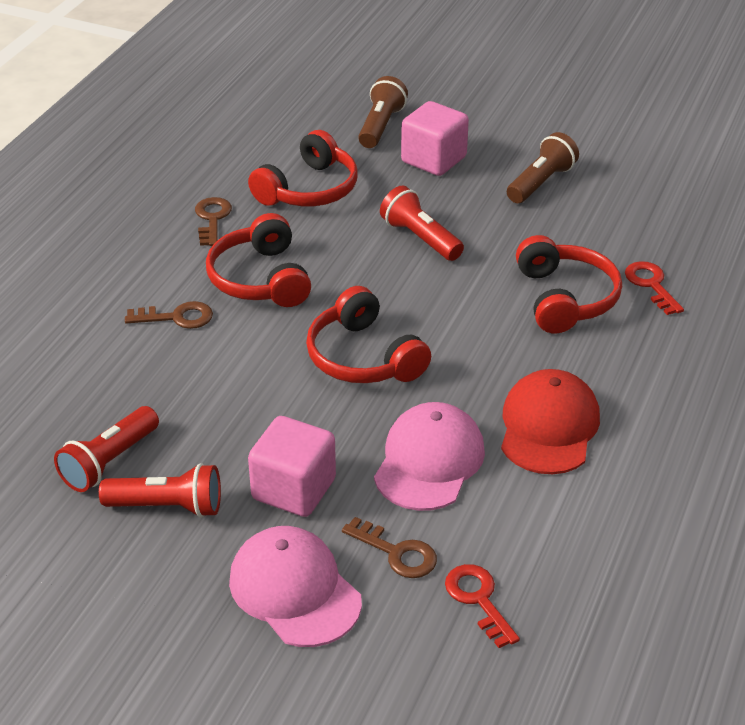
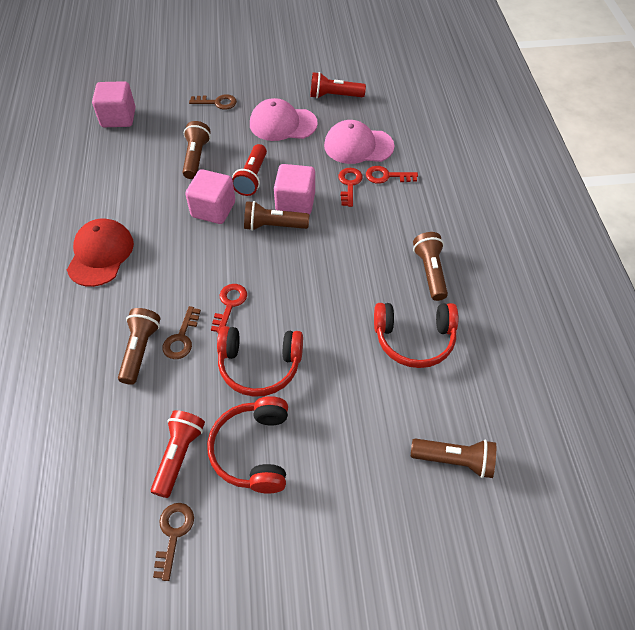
brown flashlight: 2 -> 5
pink cube: 2 -> 3
red headphones: 4 -> 3
red key: 2 -> 3

